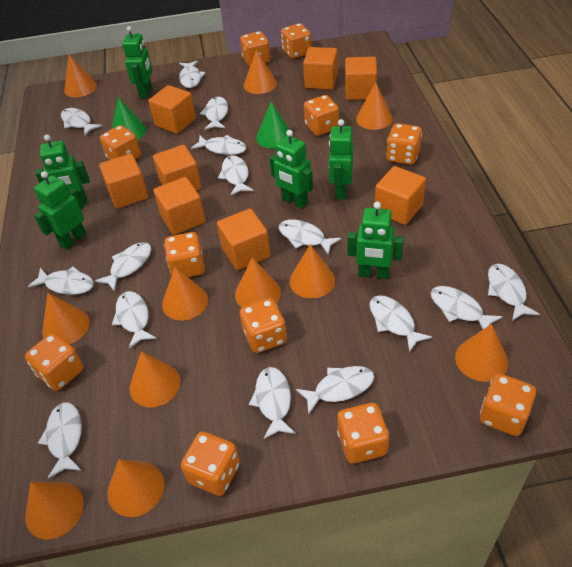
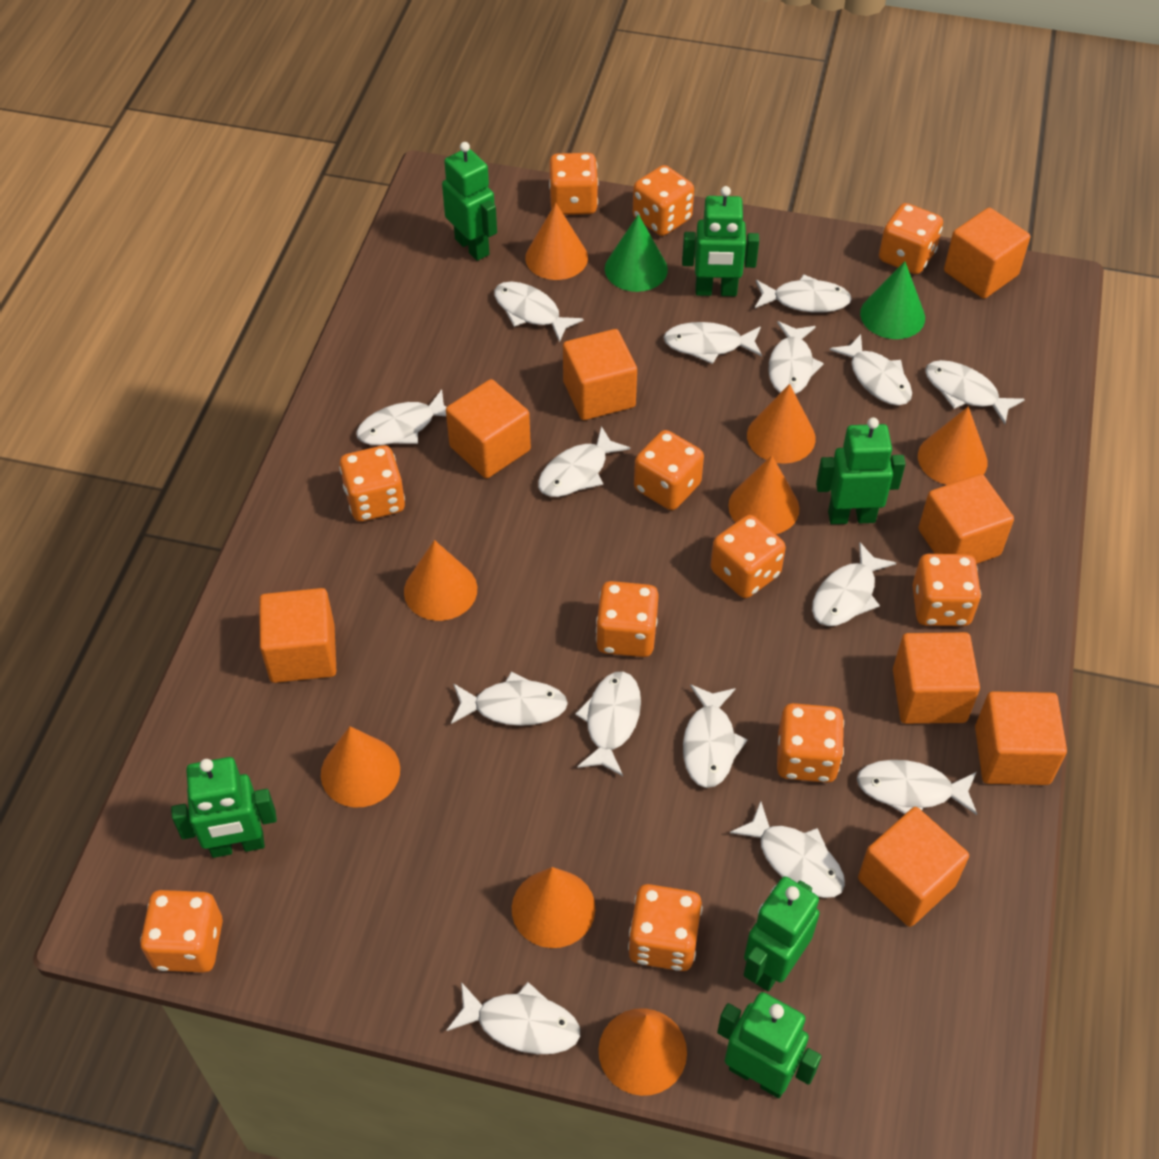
orange cone: 11 -> 8

